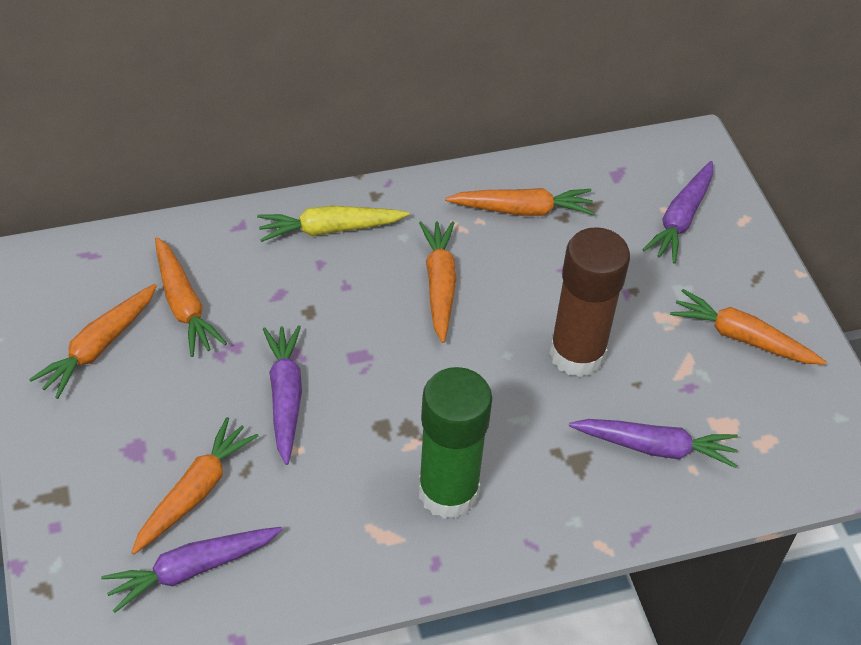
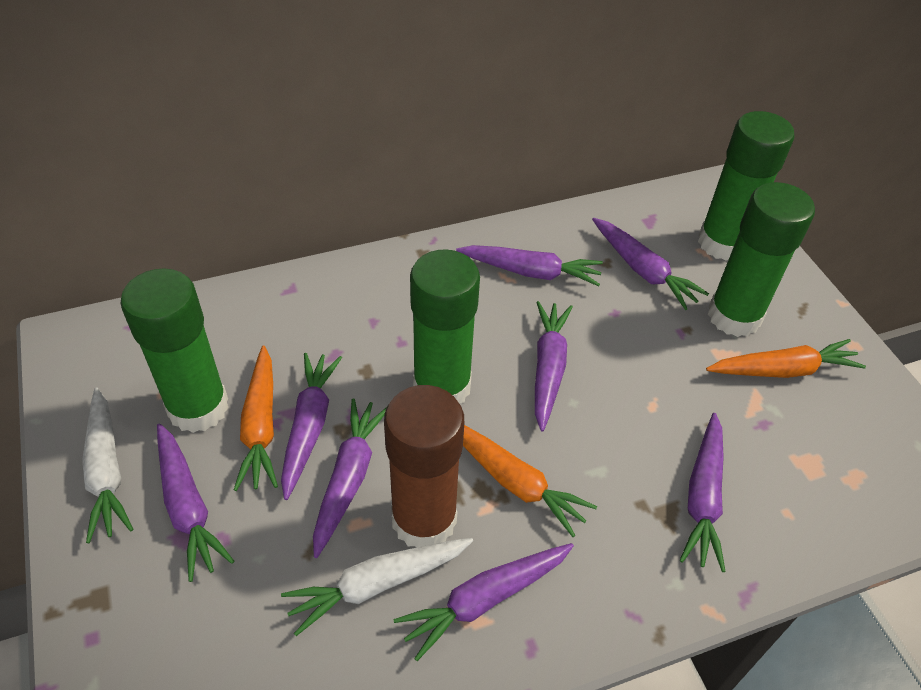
green glue stick: 1 -> 4
orange carrot: 6 -> 3
purple carrot: 4 -> 8
white carrot: 0 -> 2
yellow carrot: 1 -> 0

